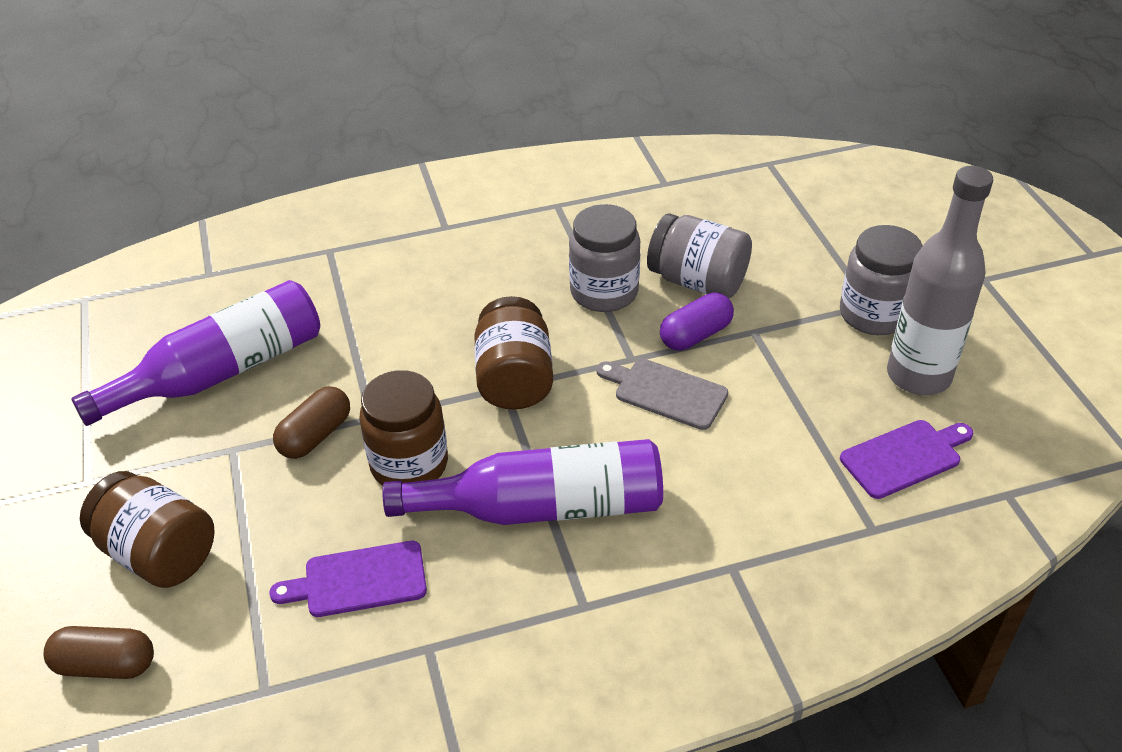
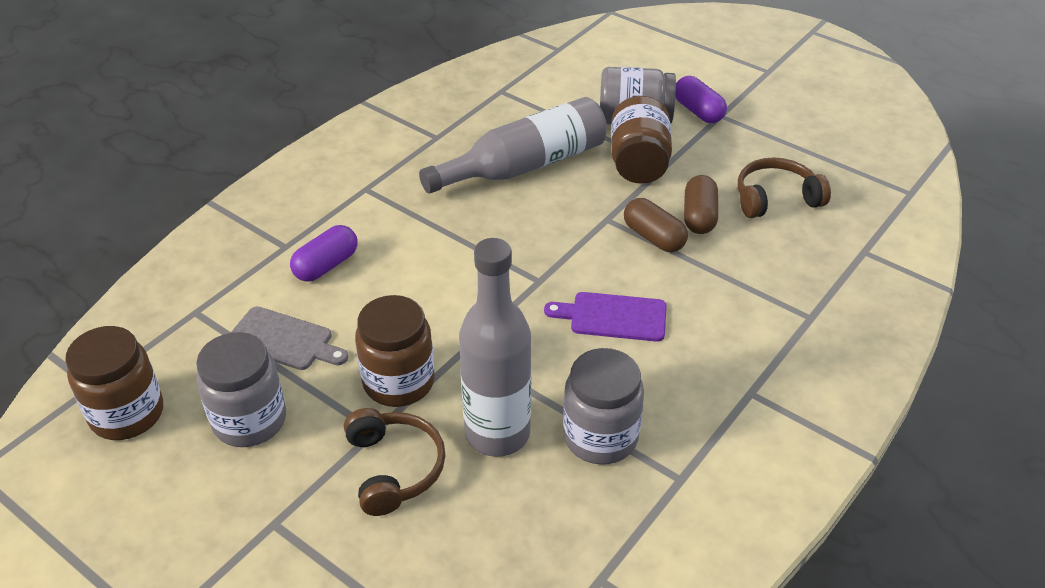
brown headphones: 0 -> 2
grey bottle: 1 -> 2
purple bottle: 2 -> 0
purple capsule: 1 -> 2
purple cutting board: 2 -> 1

